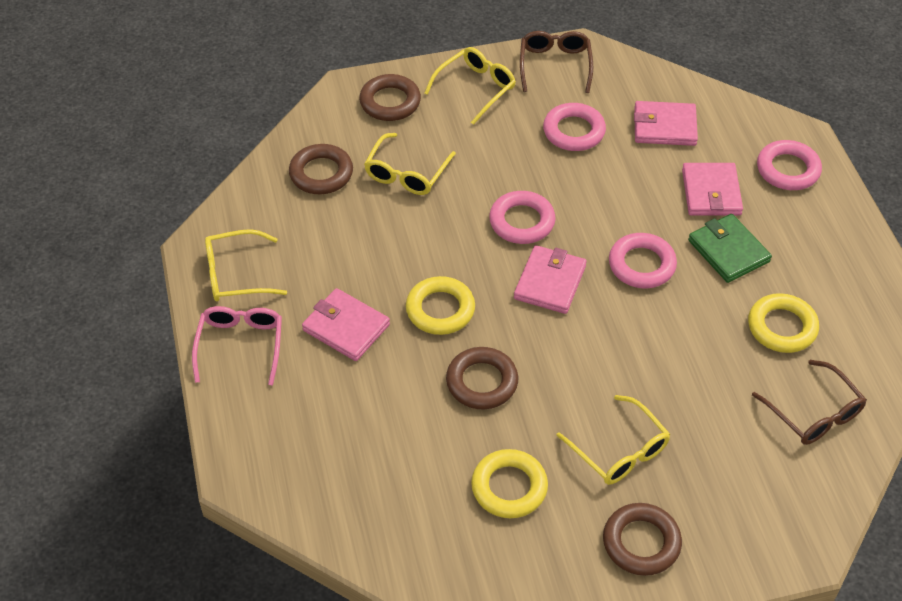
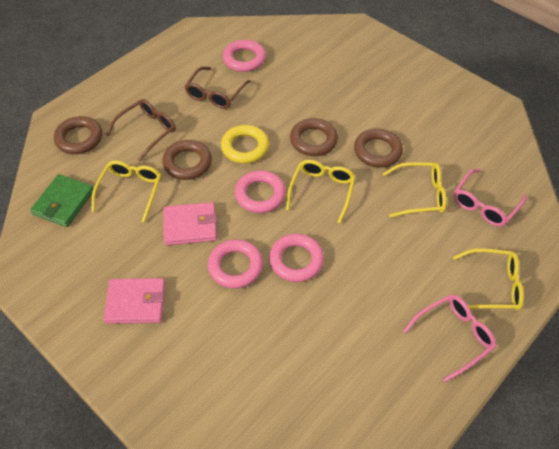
pink glasses: 1 -> 2
pink wallet: 4 -> 2
yellow ring: 3 -> 1

